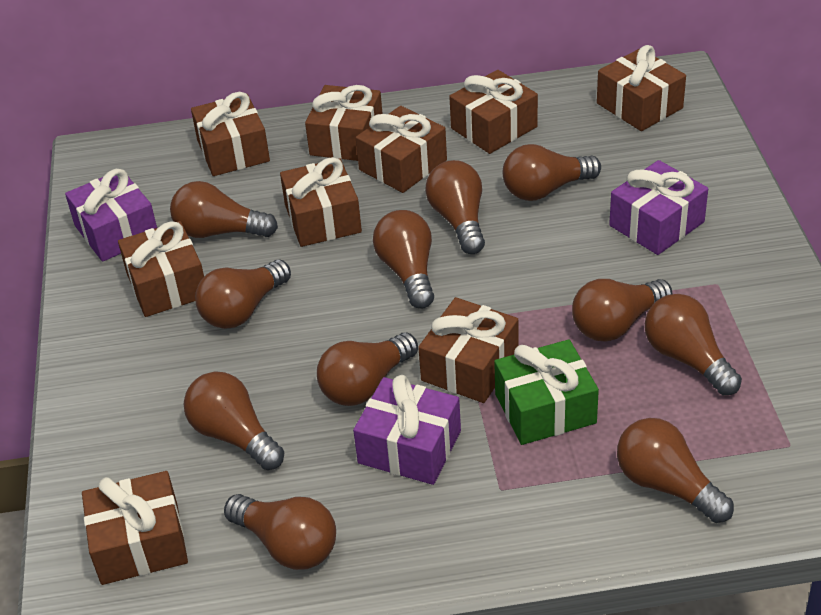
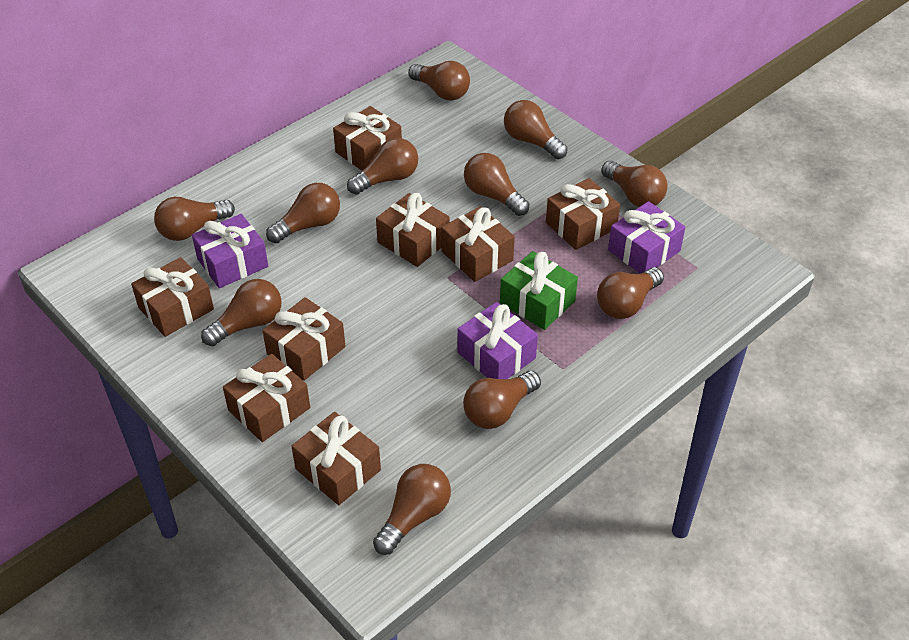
brown gift: 9 -> 8

